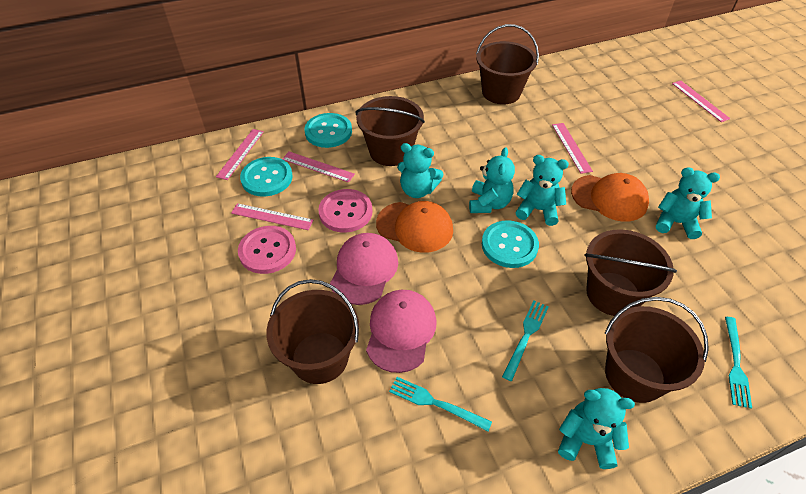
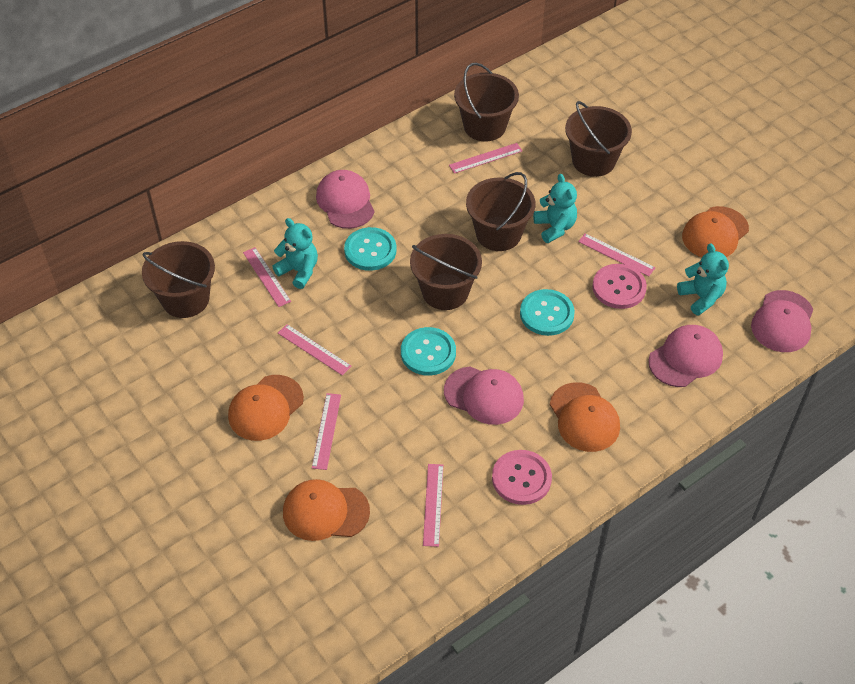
orange cap: 2 -> 4
pink cap: 2 -> 4
pink ruler: 5 -> 6
turquoise fork: 3 -> 0
turquoise teddy bear: 5 -> 3

